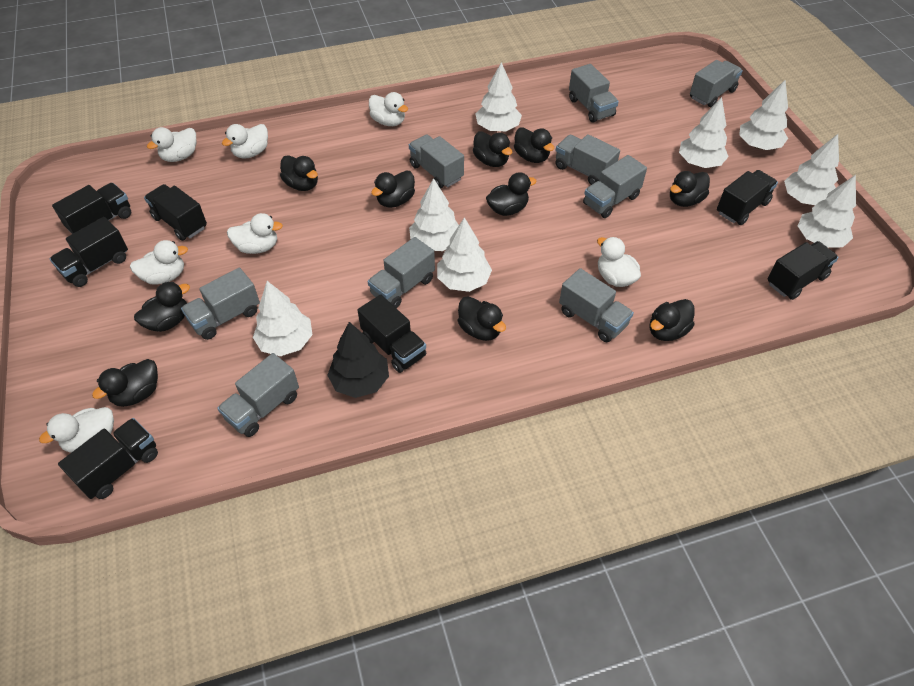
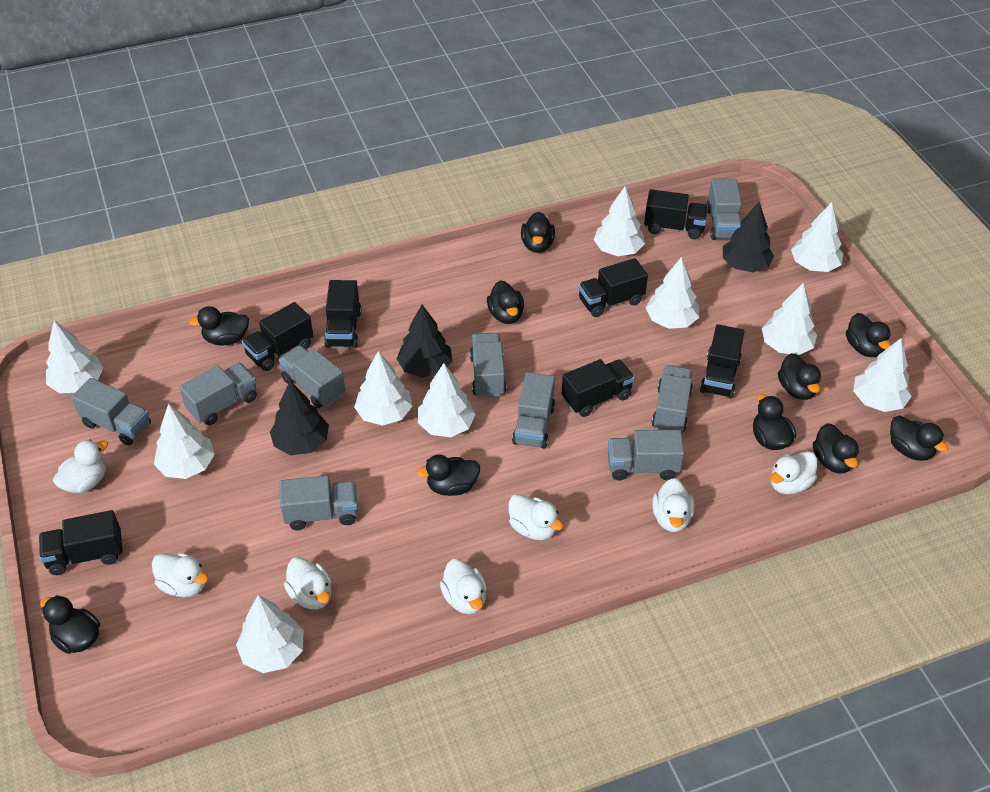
black tree: 1 -> 3
white tree: 8 -> 10

